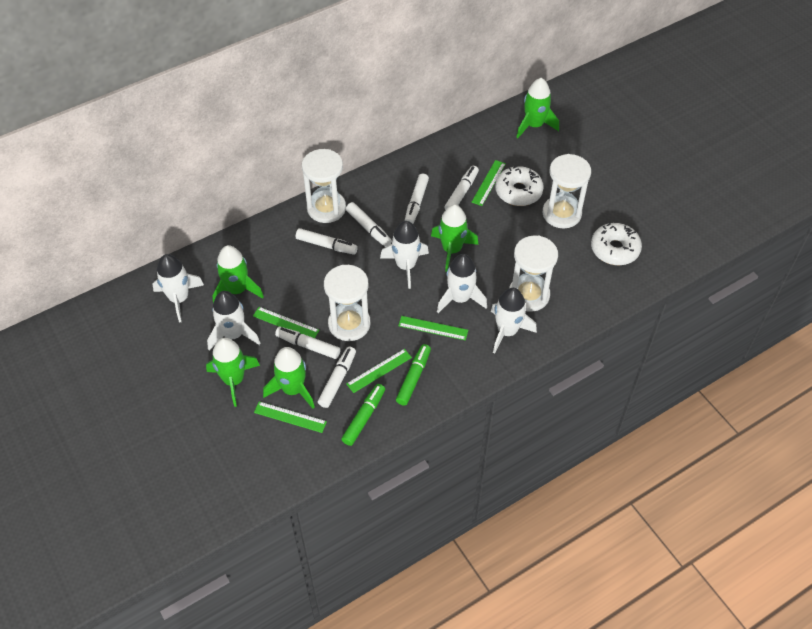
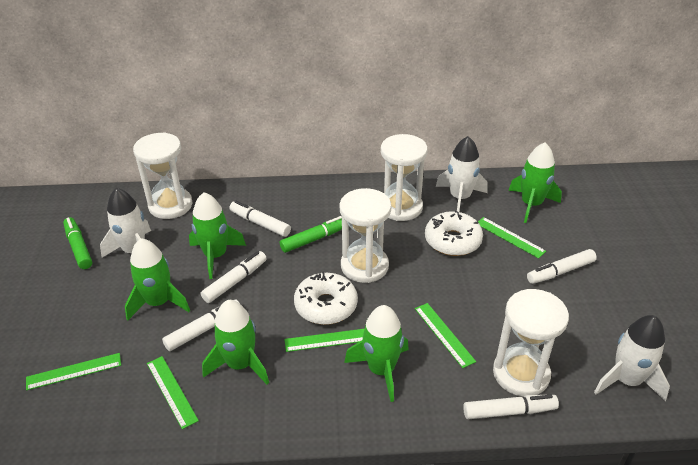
white marker: 6 -> 5
white rocket: 5 -> 3

